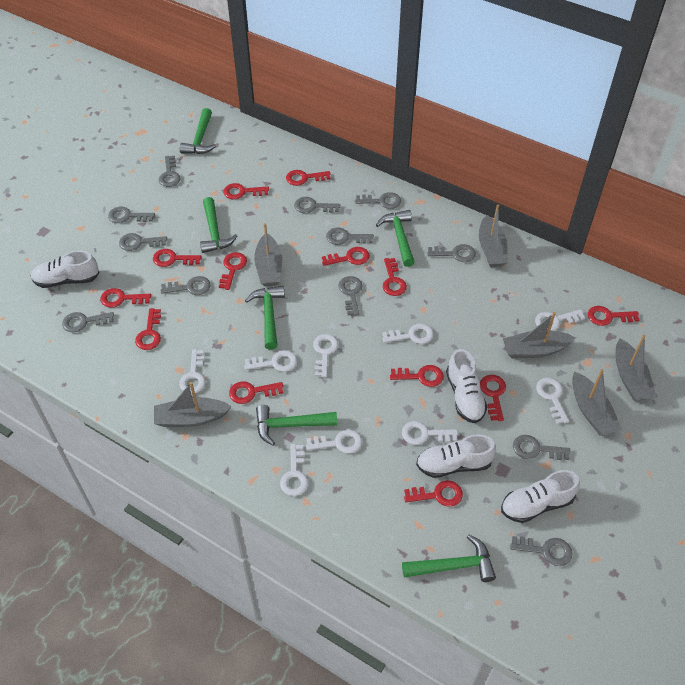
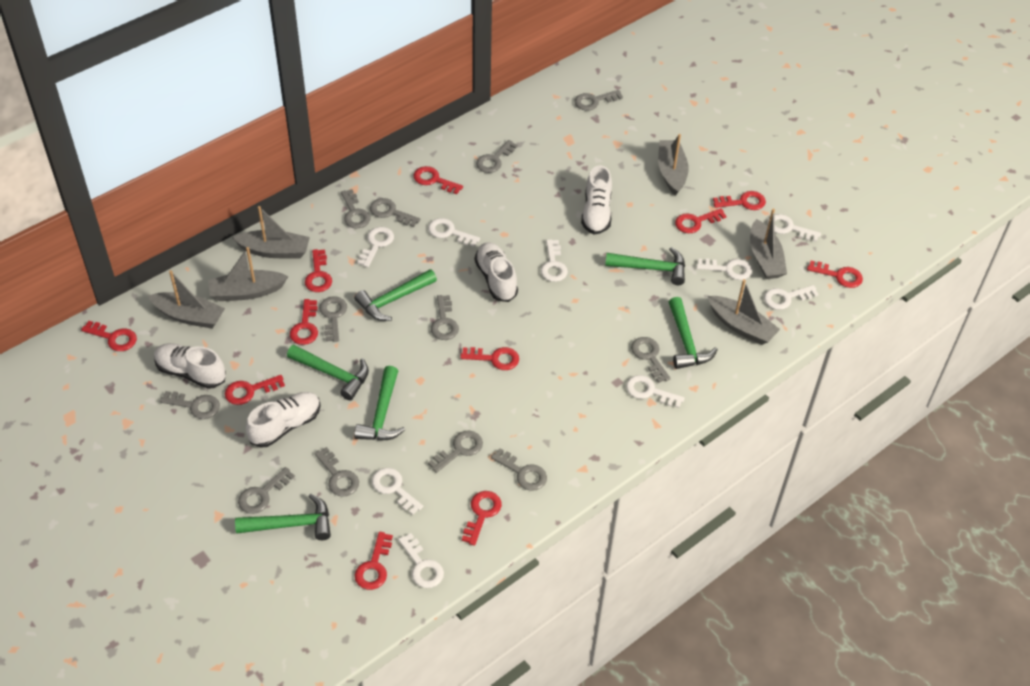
red key: 13 -> 11

